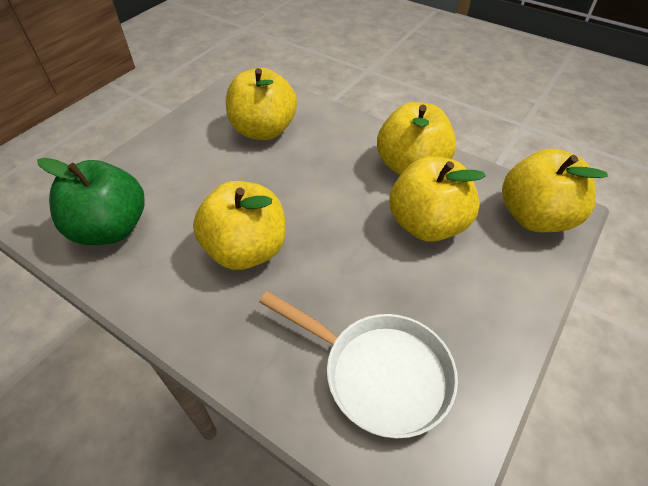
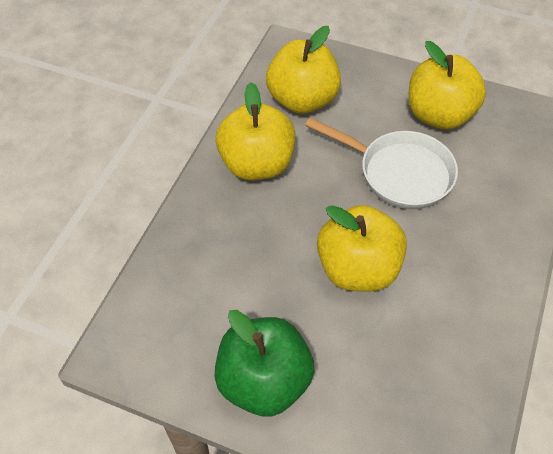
yellow apple: 5 -> 4

